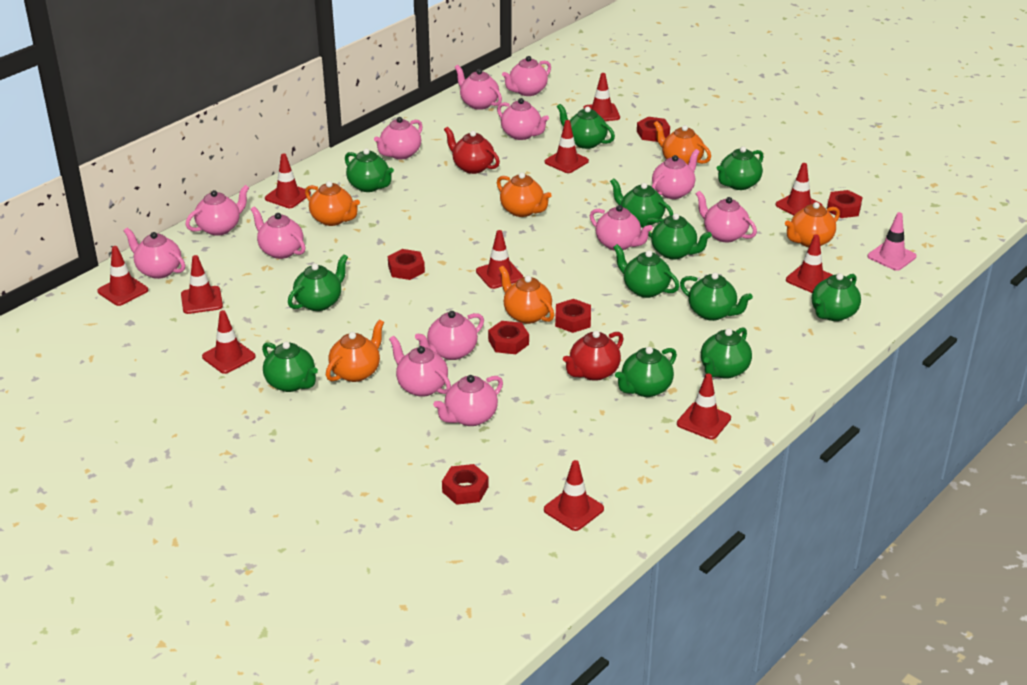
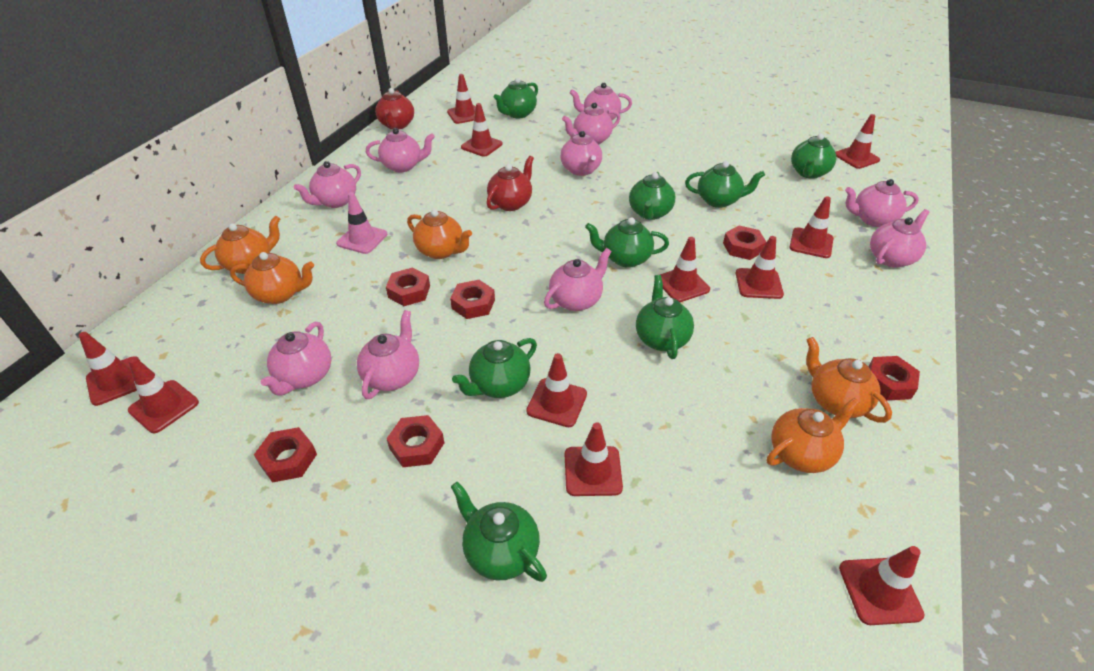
green teapot: 12 -> 8
orange teapot: 6 -> 5
pink teapot: 13 -> 10

